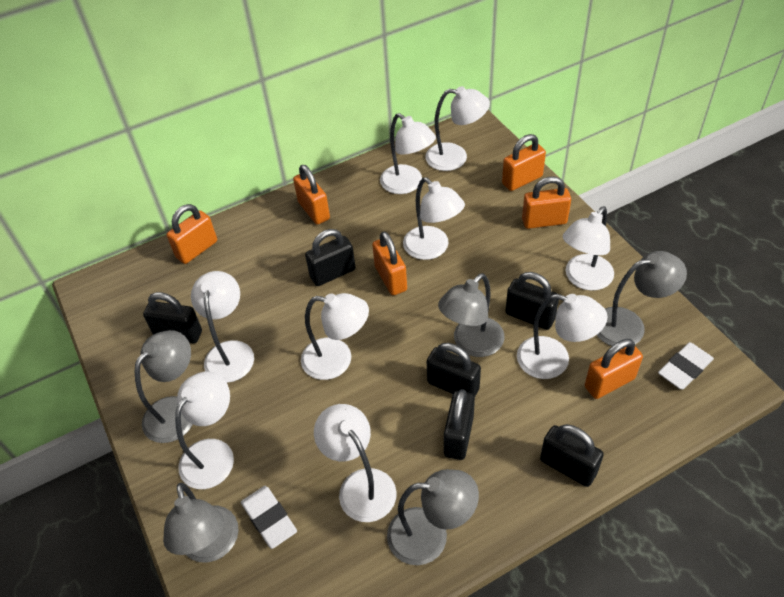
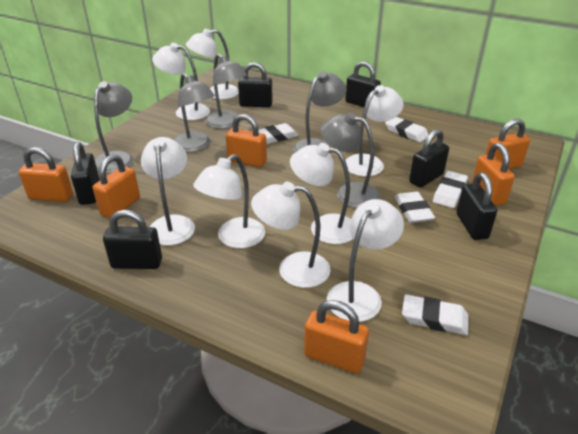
white eraser: 2 -> 5
white lamp: 9 -> 8

